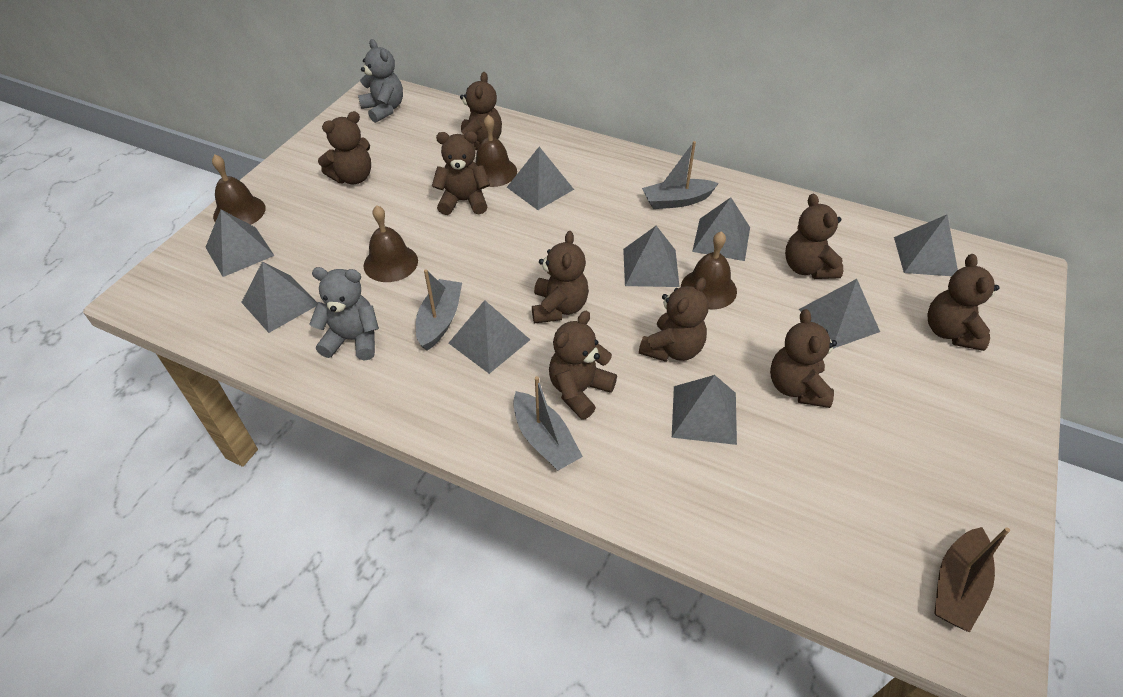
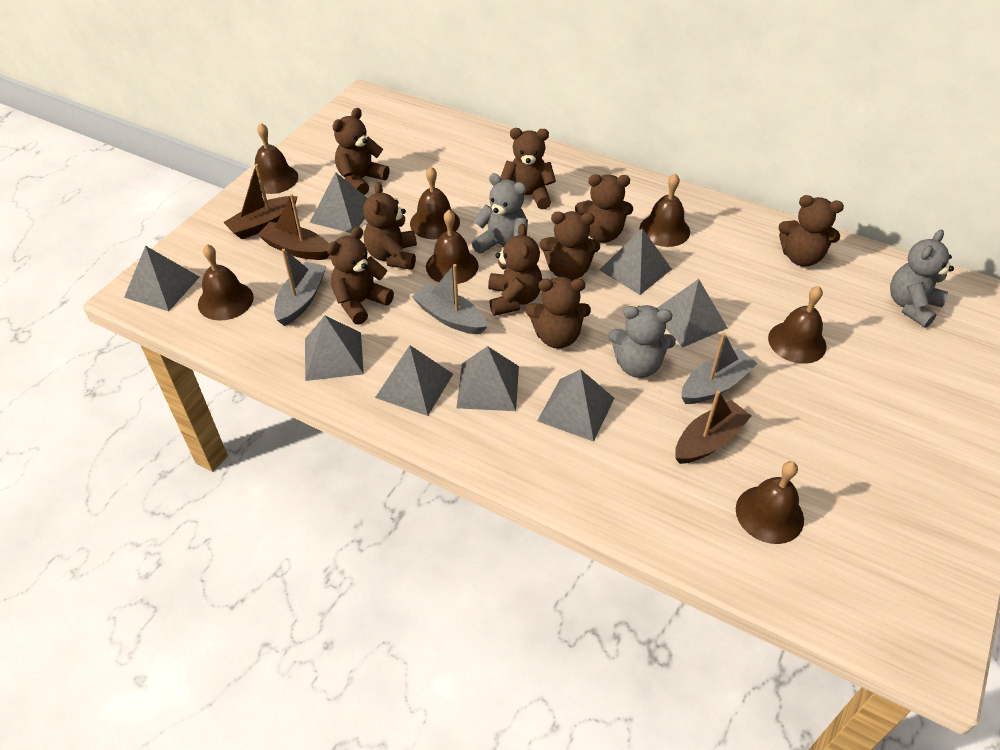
brown bell: 4 -> 7
brown boat: 1 -> 3
grey pyramid: 9 -> 8
grey teddy bear: 2 -> 3

